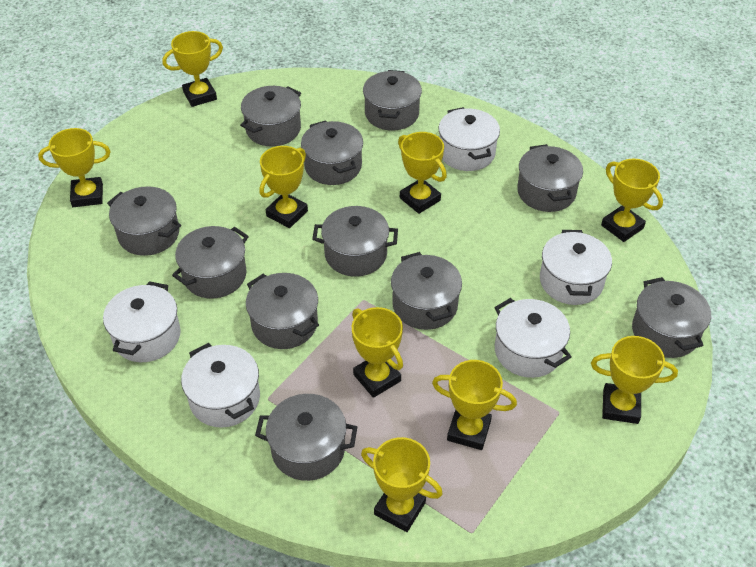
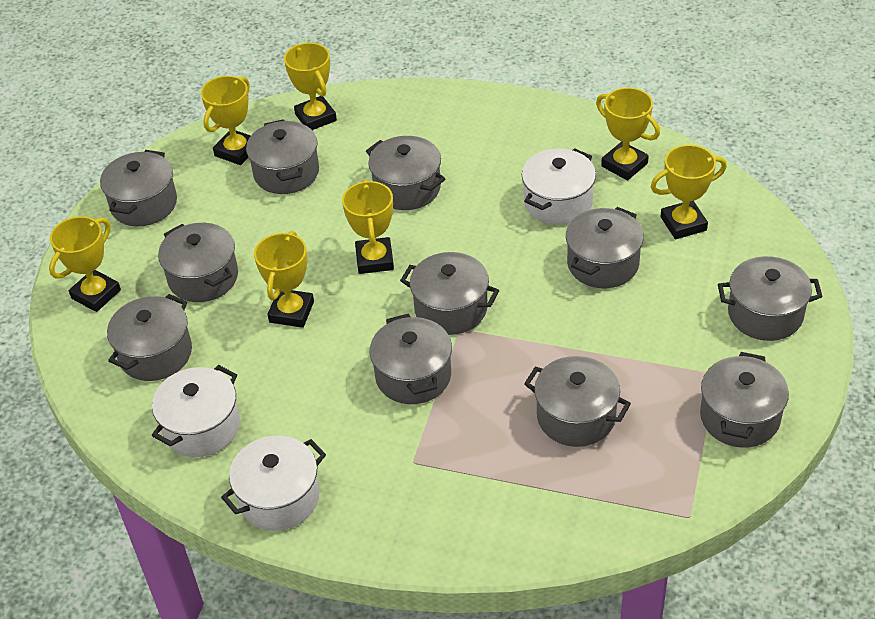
white pot: 5 -> 3
yellow trophy: 9 -> 7

